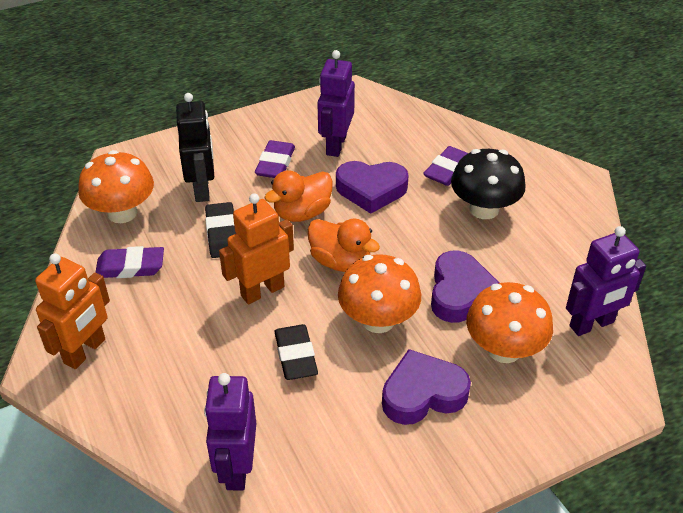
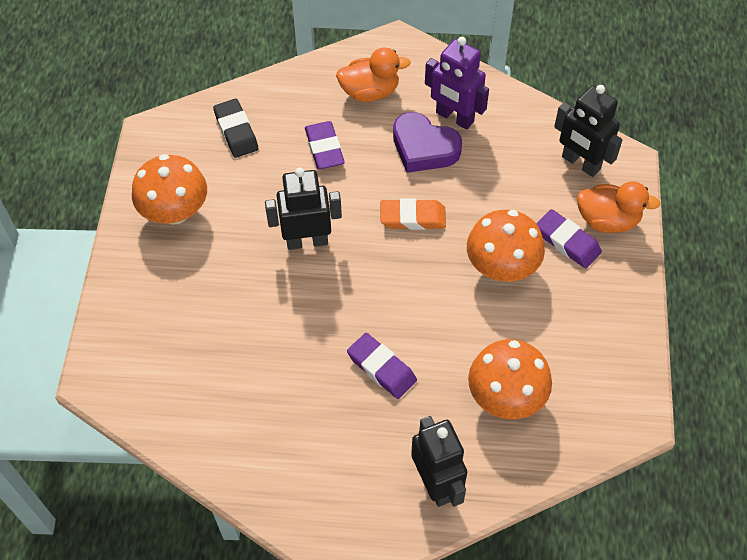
black eraser: 2 -> 1
black mushroom: 1 -> 0
black robot: 1 -> 3
orange eraser: 0 -> 1
orange robot: 2 -> 0
purple heart: 3 -> 1
purple robot: 3 -> 1

